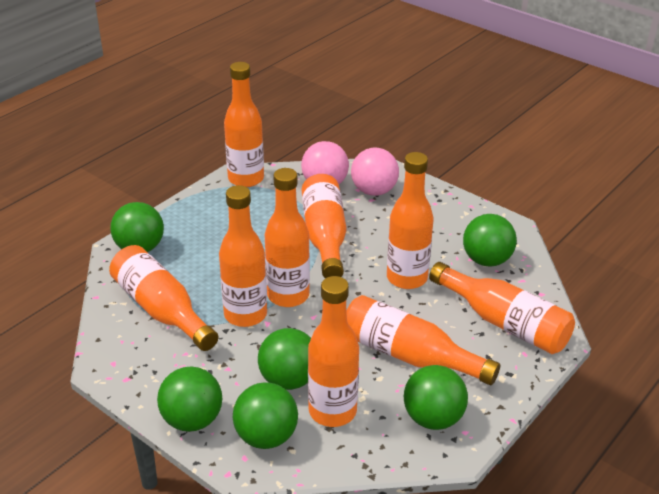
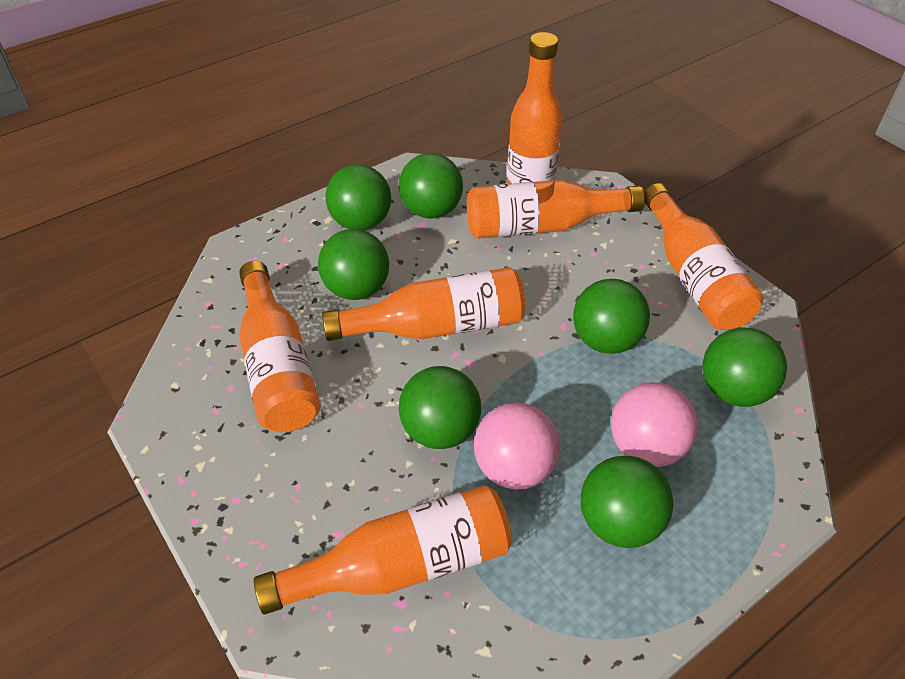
green ball: 6 -> 7
orange bottle: 9 -> 6

